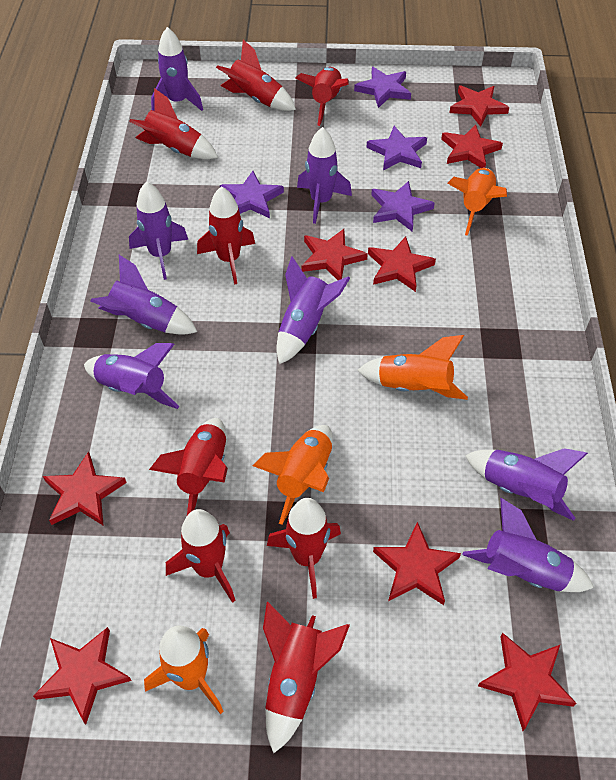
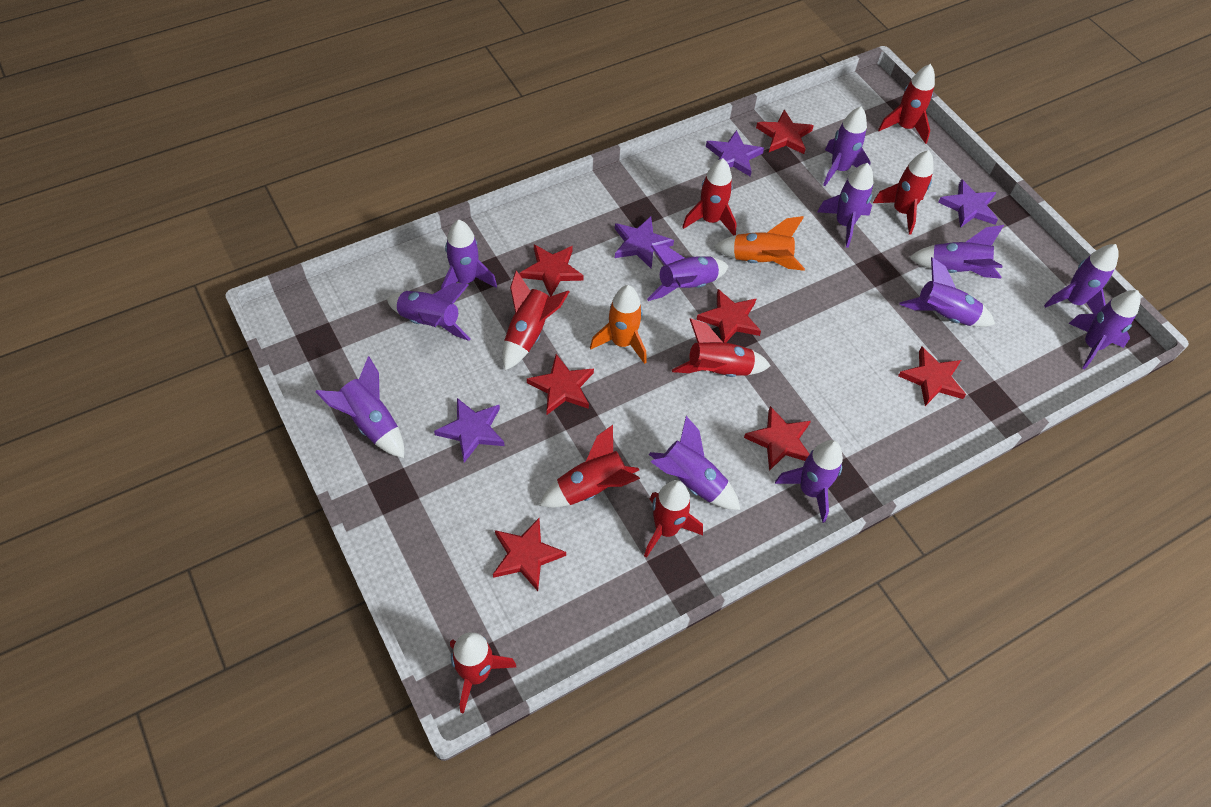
orange rocket: 4 -> 2
purple rocket: 8 -> 12
red star: 8 -> 7

